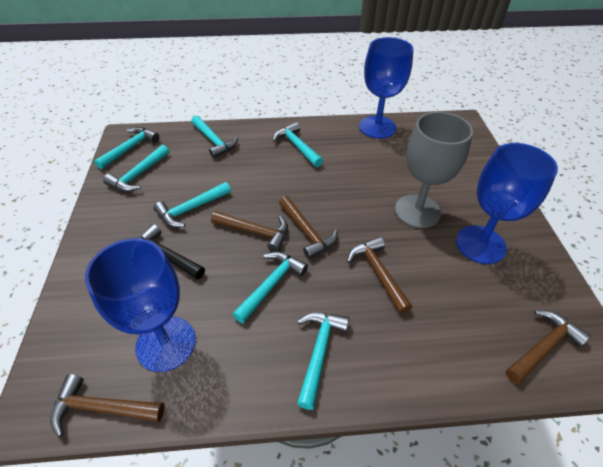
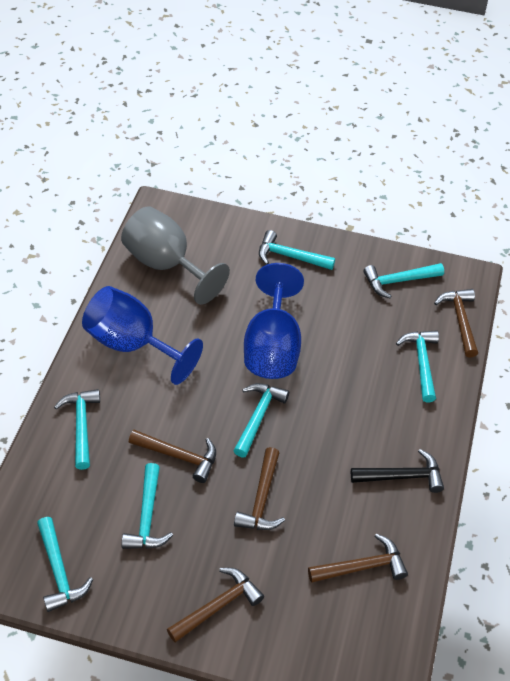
blue goblet: 3 -> 2

